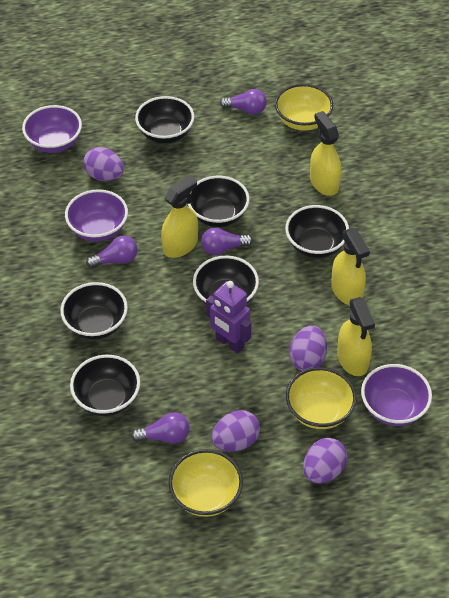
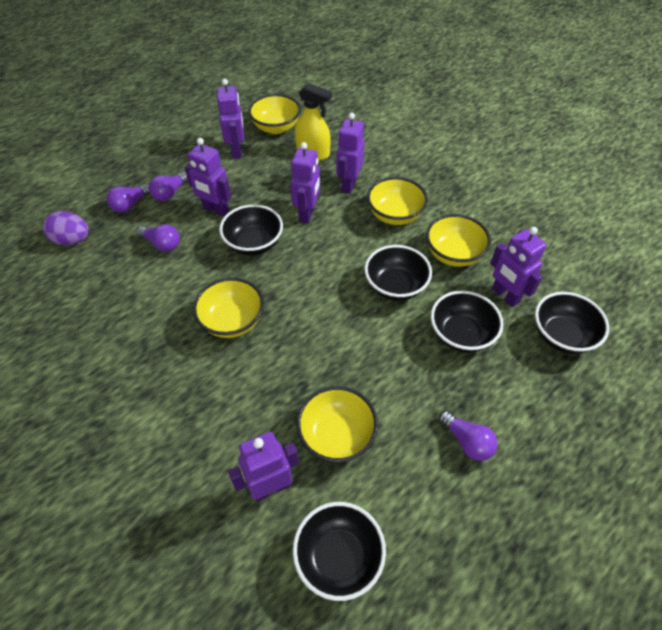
black bowl: 6 -> 5
purple bowl: 3 -> 0
purple egg: 4 -> 1
purple robot: 1 -> 6
yellow bowl: 3 -> 5
yellow spray bottle: 4 -> 1

